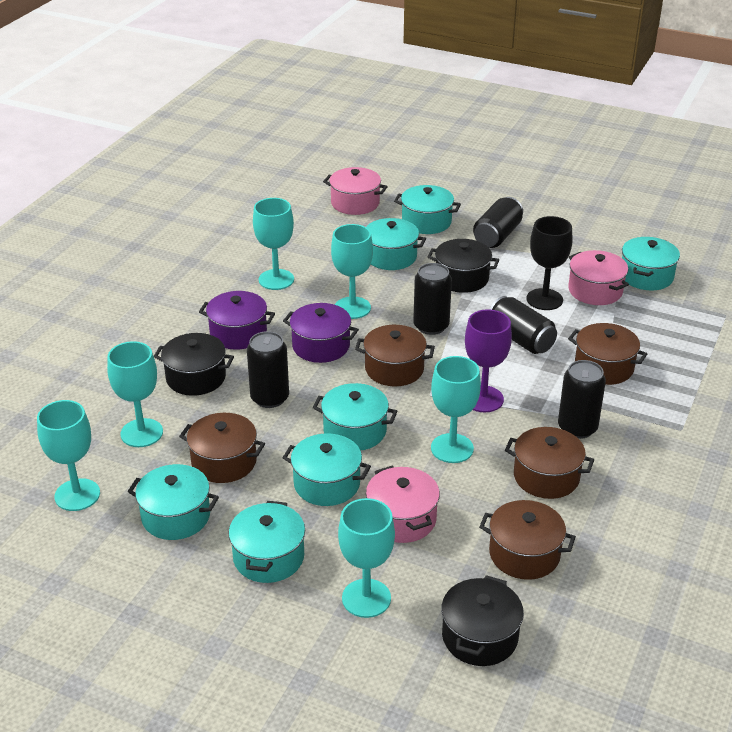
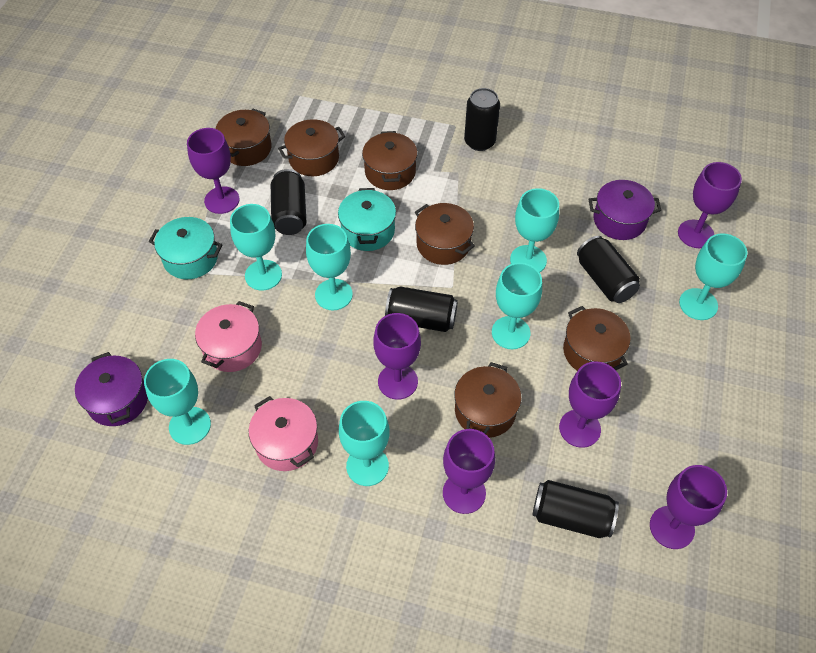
black goblet: 1 -> 0
black pot: 3 -> 0
brown pot: 5 -> 6
pink pot: 3 -> 2
purple goblet: 1 -> 6
turquoise goblet: 6 -> 7
turquoise pot: 7 -> 2

